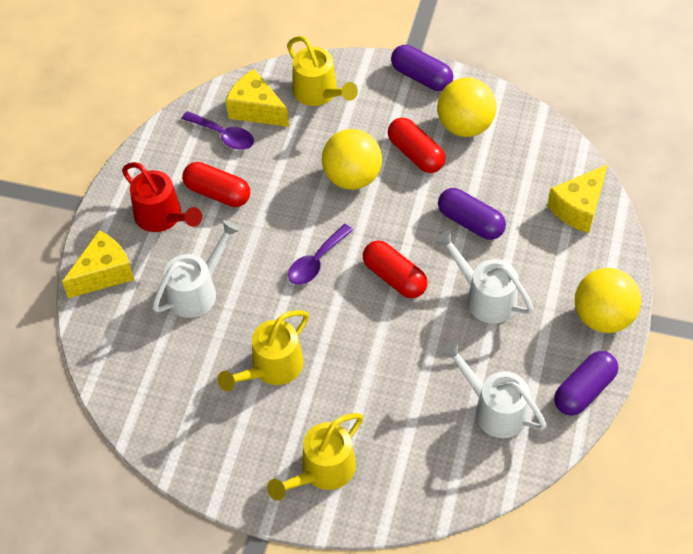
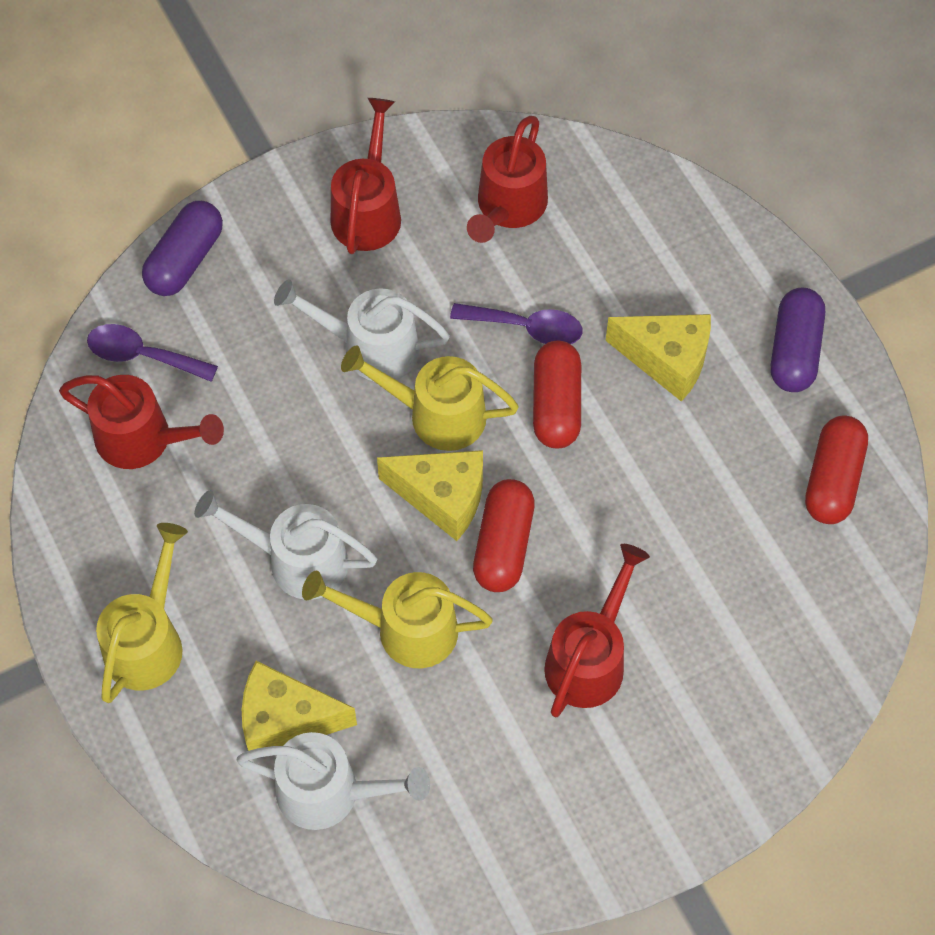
purple capsule: 3 -> 2
red watering can: 1 -> 4
yellow ball: 3 -> 0

